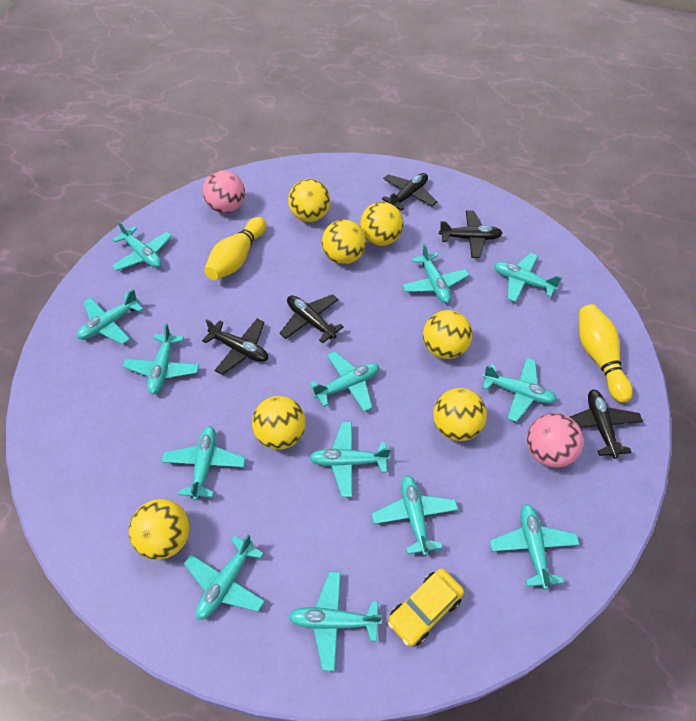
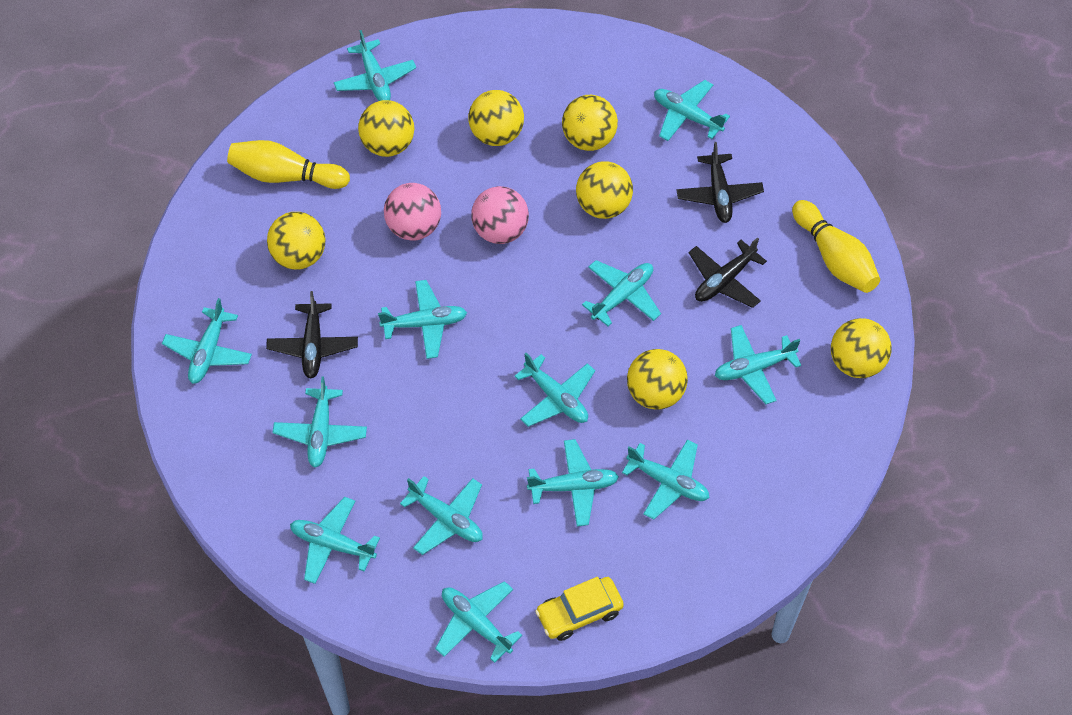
black plane: 5 -> 3

